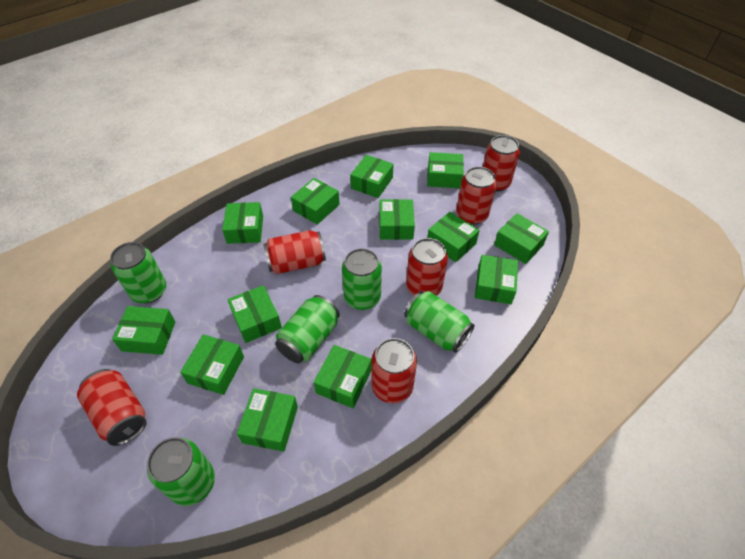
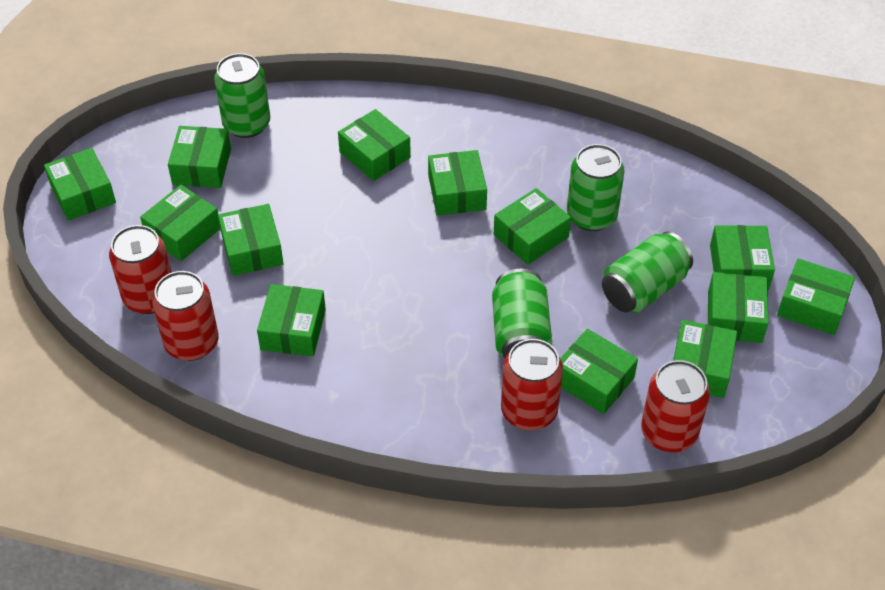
green can: 5 -> 4
red can: 6 -> 4

